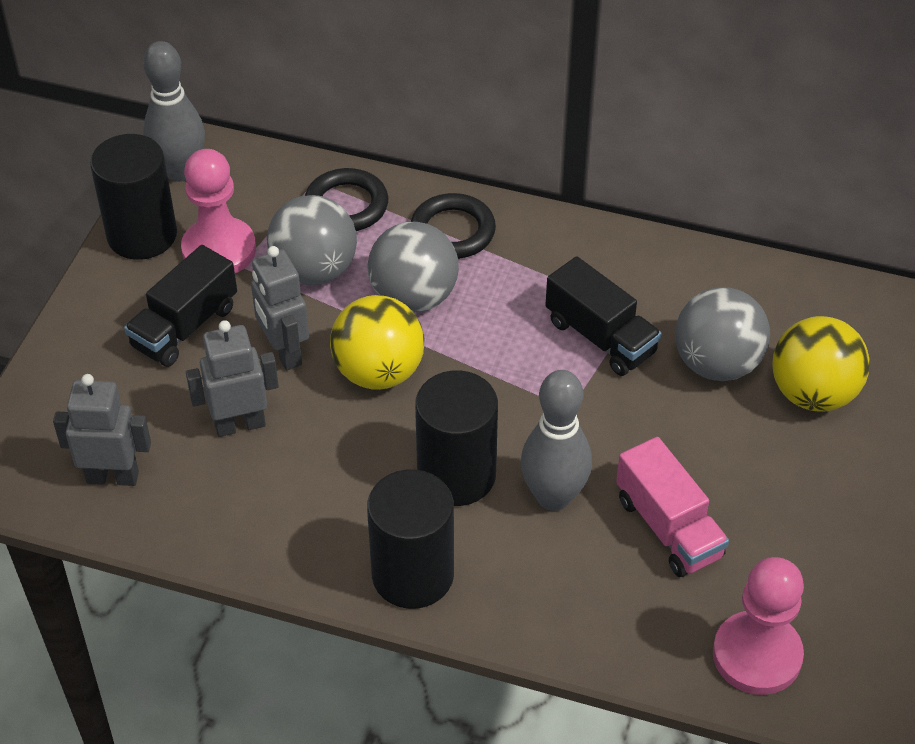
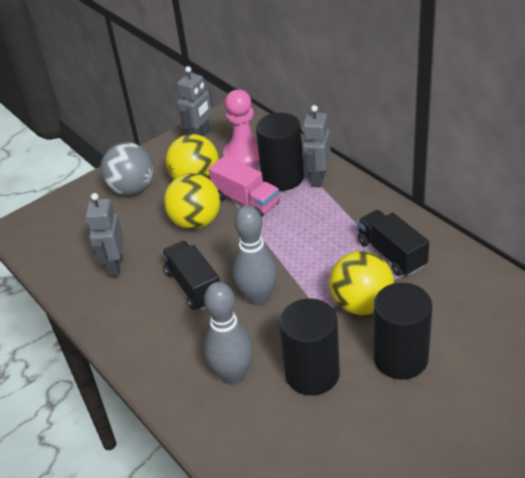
black ring: 2 -> 0
grey ball: 3 -> 1
pink pawn: 2 -> 1
yellow ball: 2 -> 3

